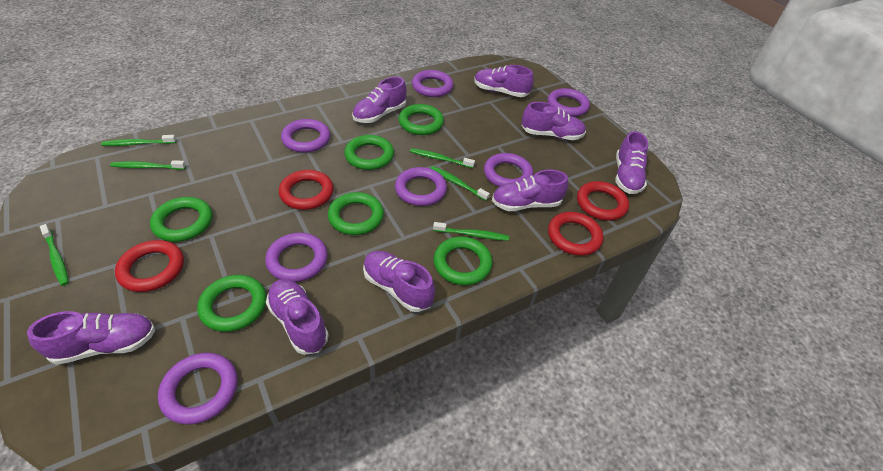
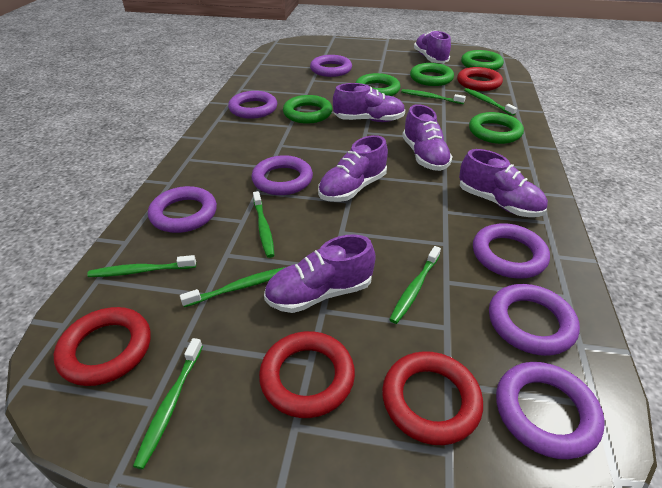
green ring: 6 -> 5
green toothbrush: 6 -> 7
purple shoe: 8 -> 6

